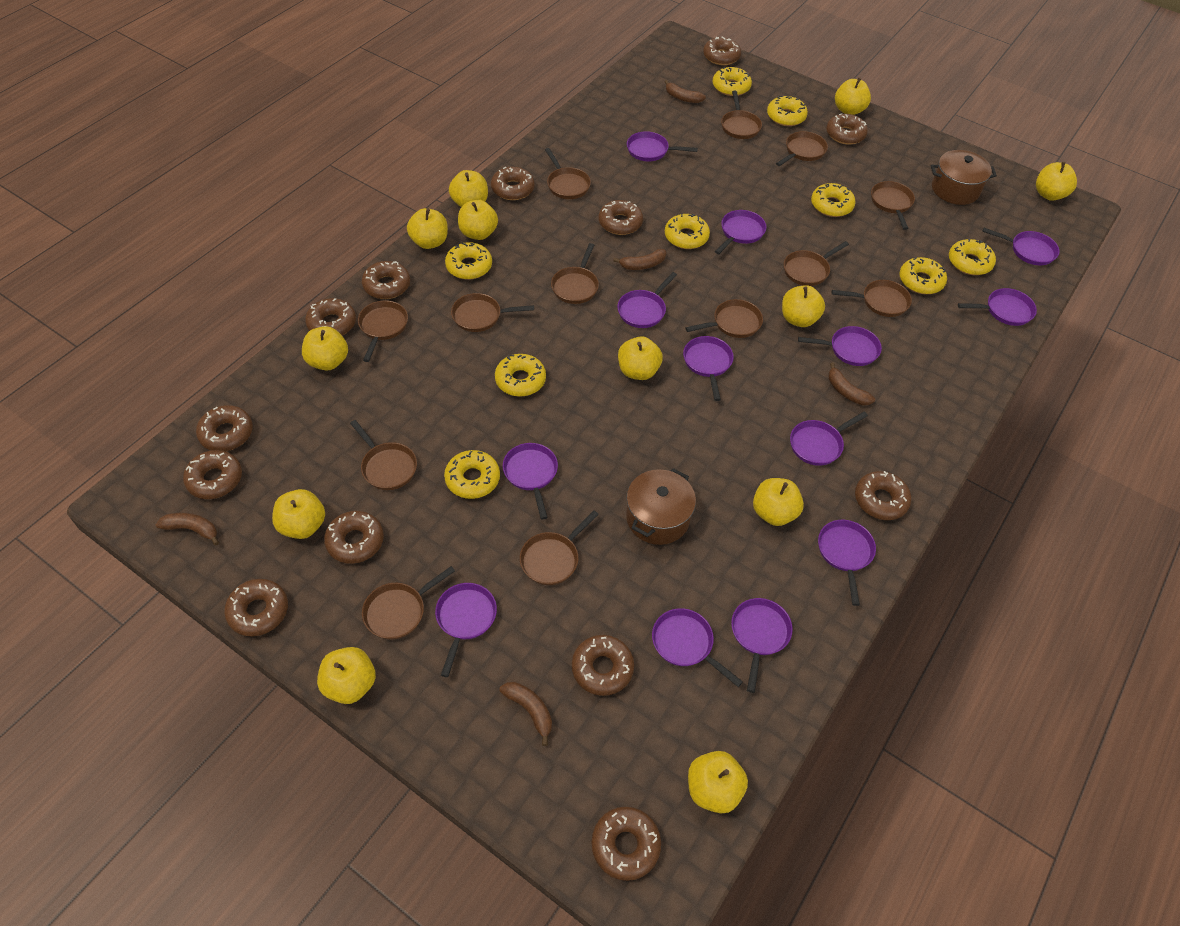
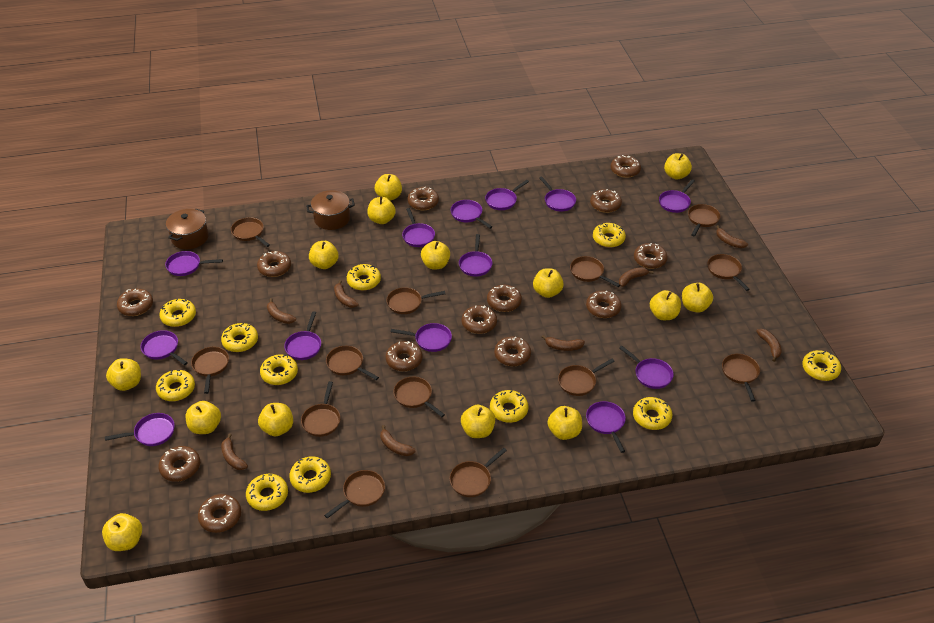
brown banana: 5 -> 8
yellow apple: 12 -> 14
yellow donut: 9 -> 11

